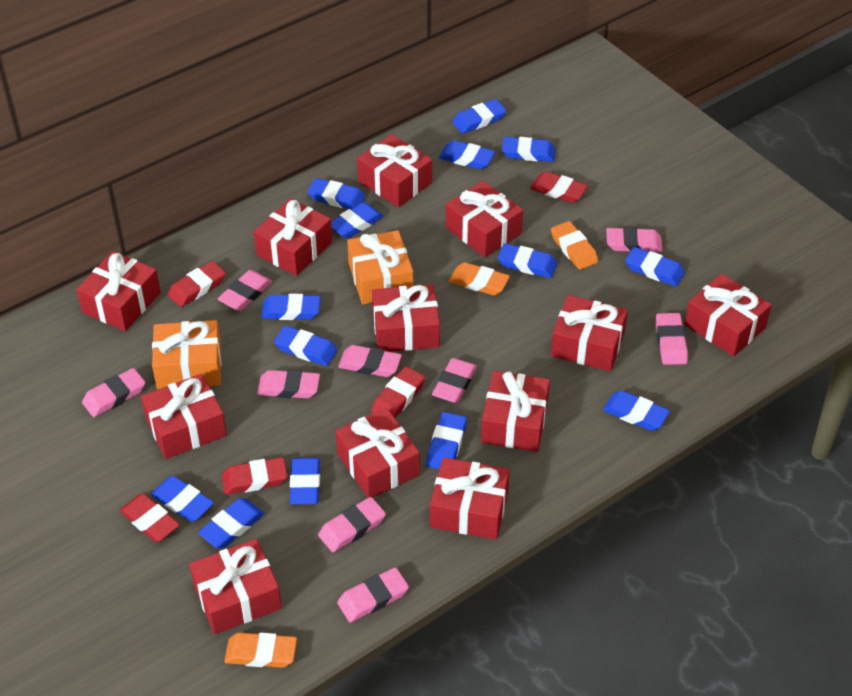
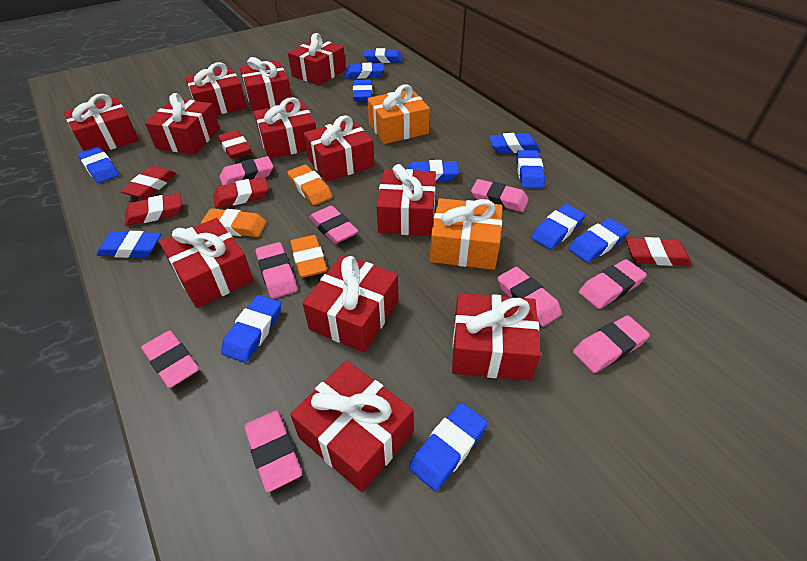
blue eraser: 14 -> 12

